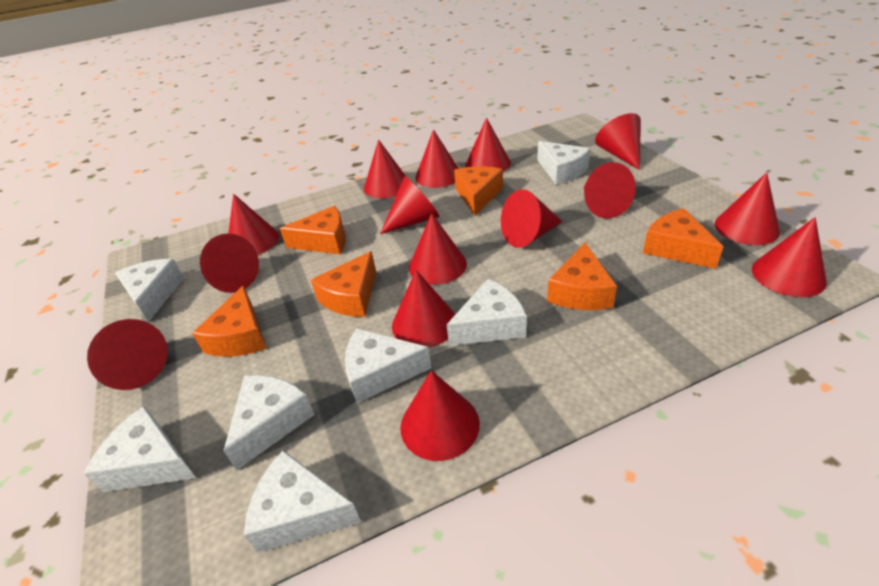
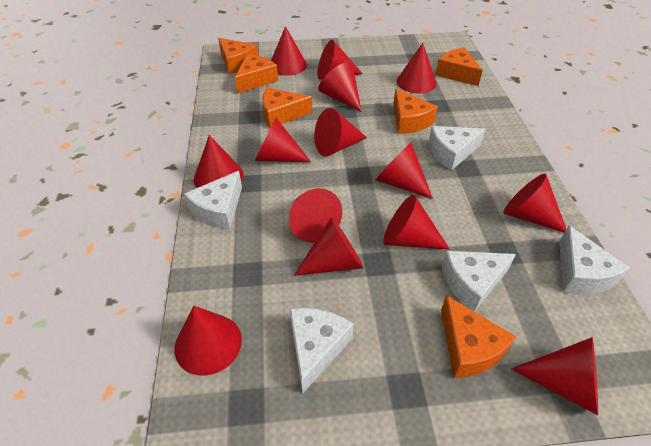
red cone: 15 -> 14
white cheese: 7 -> 5

